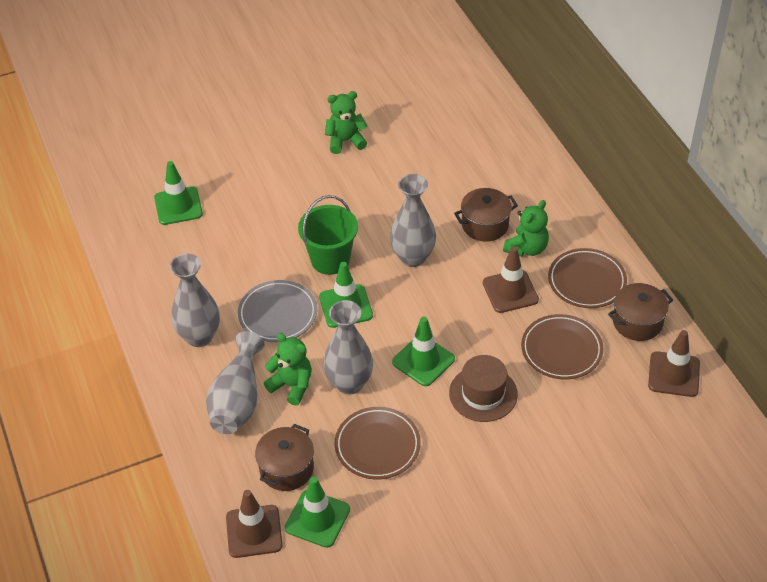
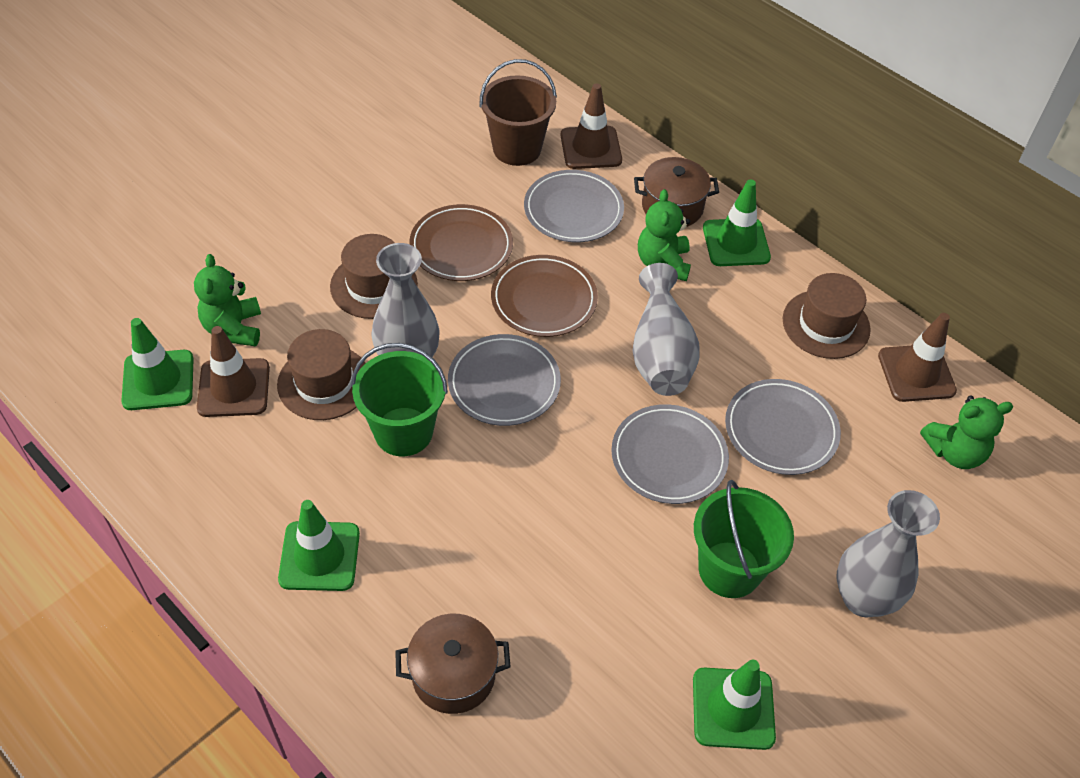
brown bucket: 0 -> 1
brown hat: 1 -> 3
brown plate: 3 -> 2
brown pot: 3 -> 2
green bucket: 1 -> 2
grey plate: 1 -> 4
grey vase: 4 -> 3

